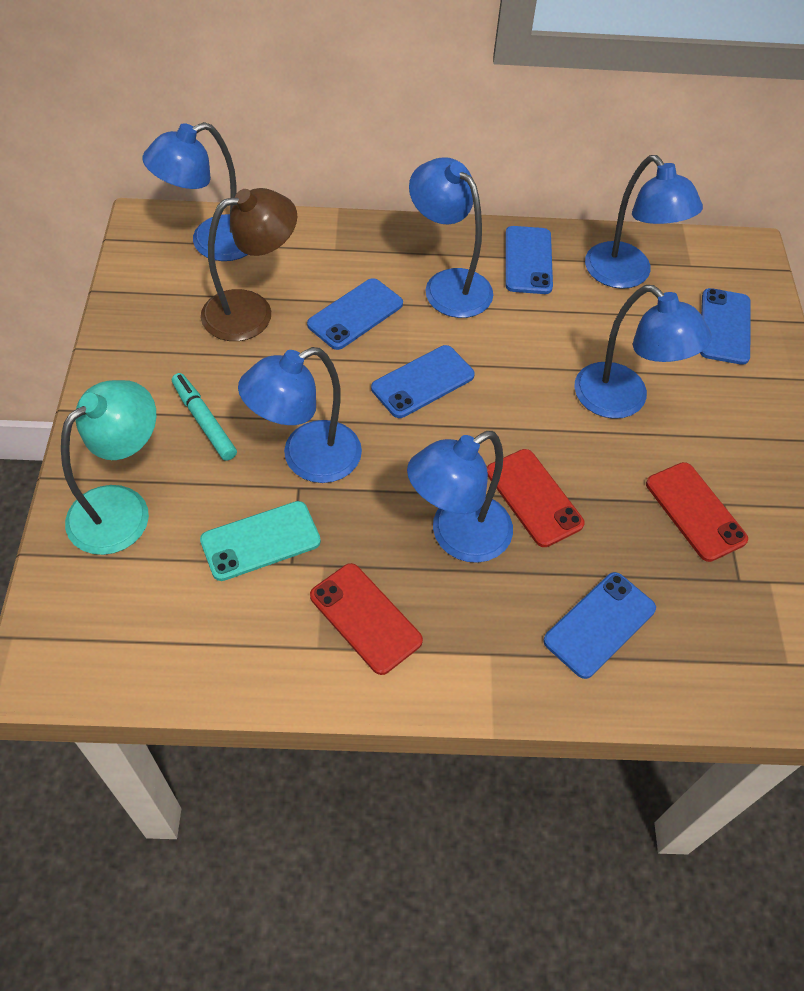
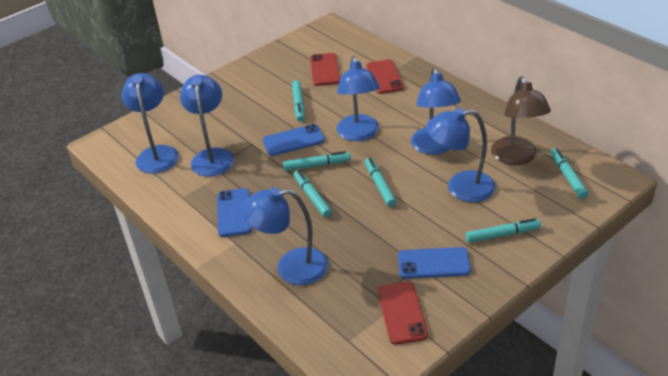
blue phone: 5 -> 3
turquoise lamp: 1 -> 0
turquoise marker: 1 -> 6
turquoise phone: 1 -> 0

